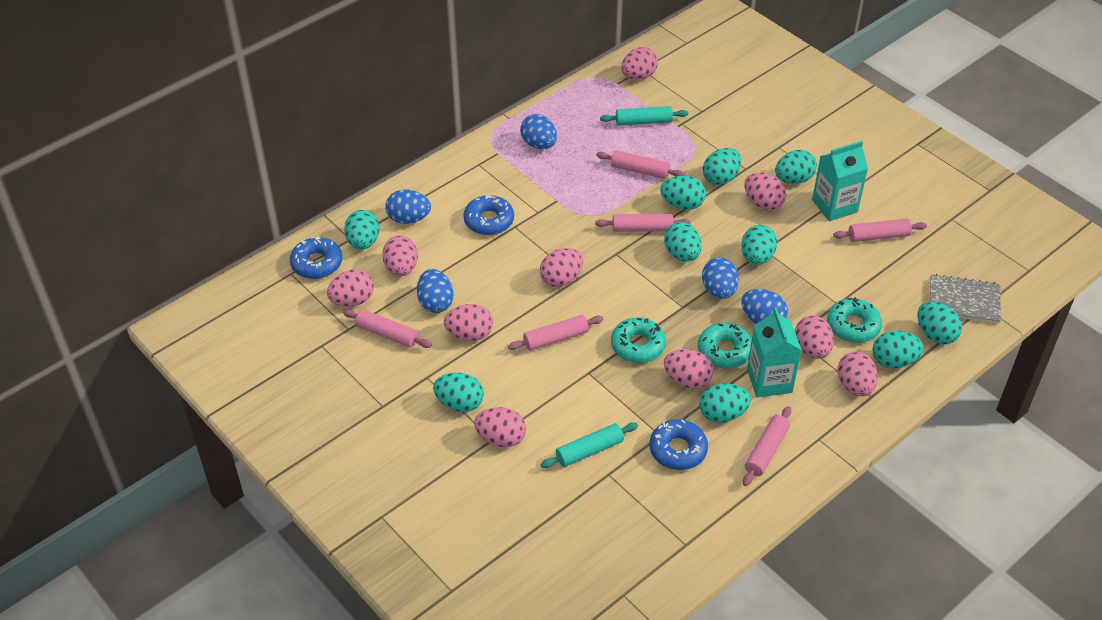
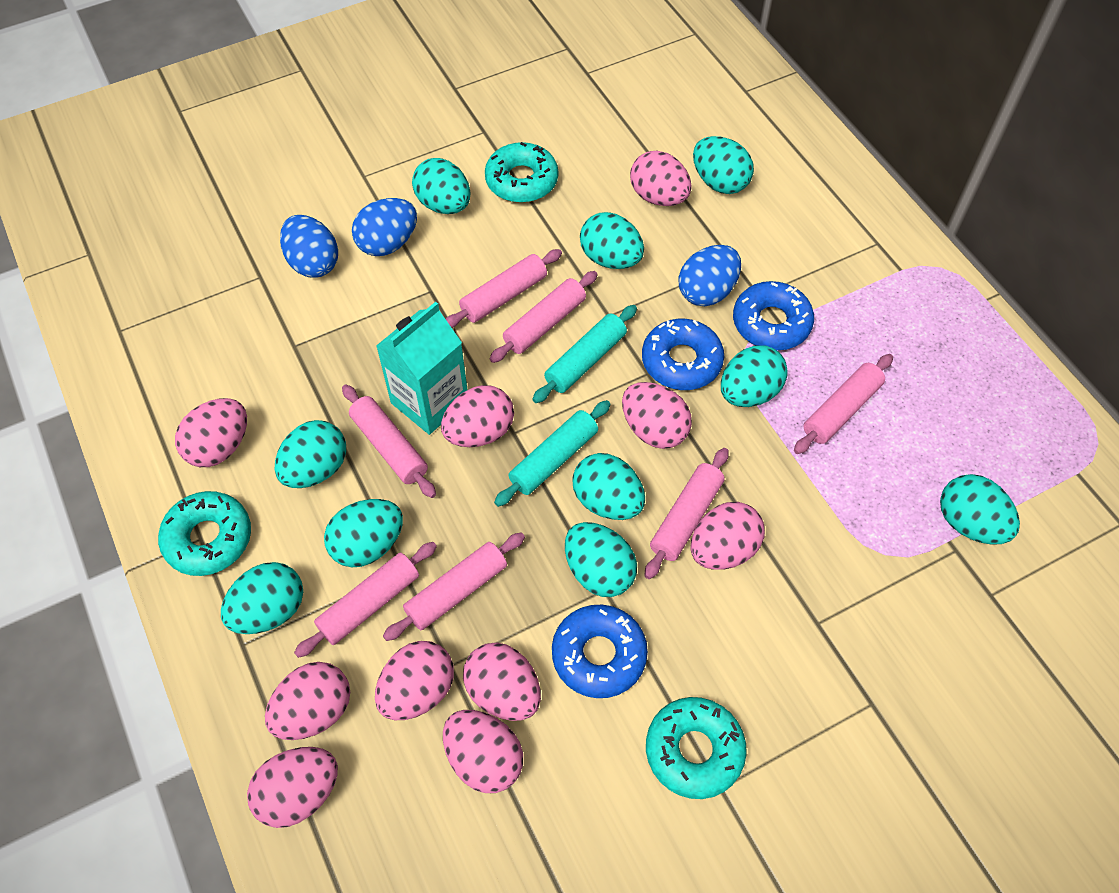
blue egg: 5 -> 3
grey notebook: 1 -> 0
pink rolling pin: 6 -> 7
turquoise carton: 2 -> 1

